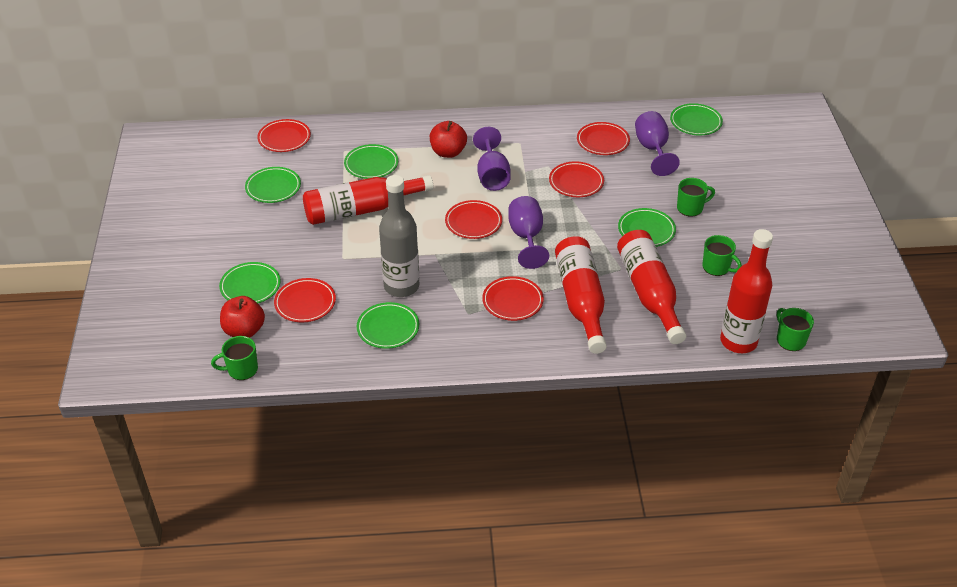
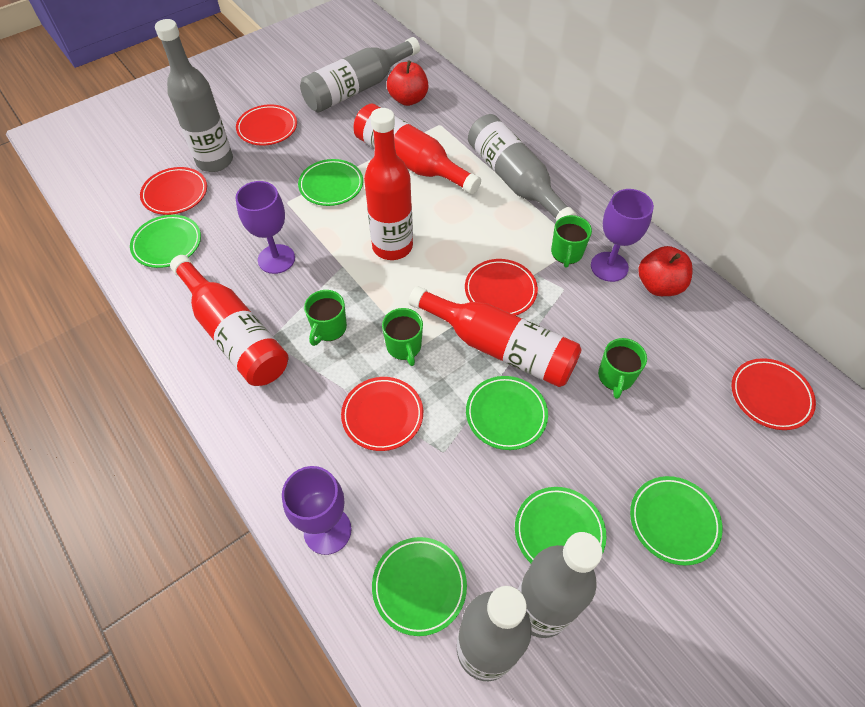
grey bottle: 1 -> 5
red plate: 6 -> 5

